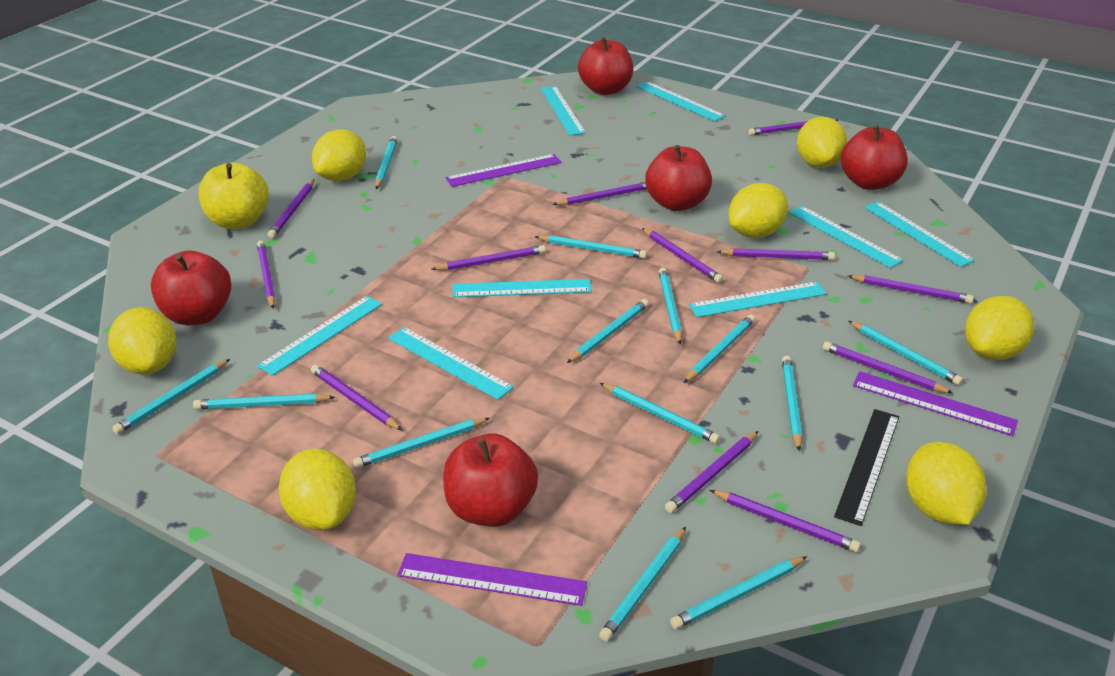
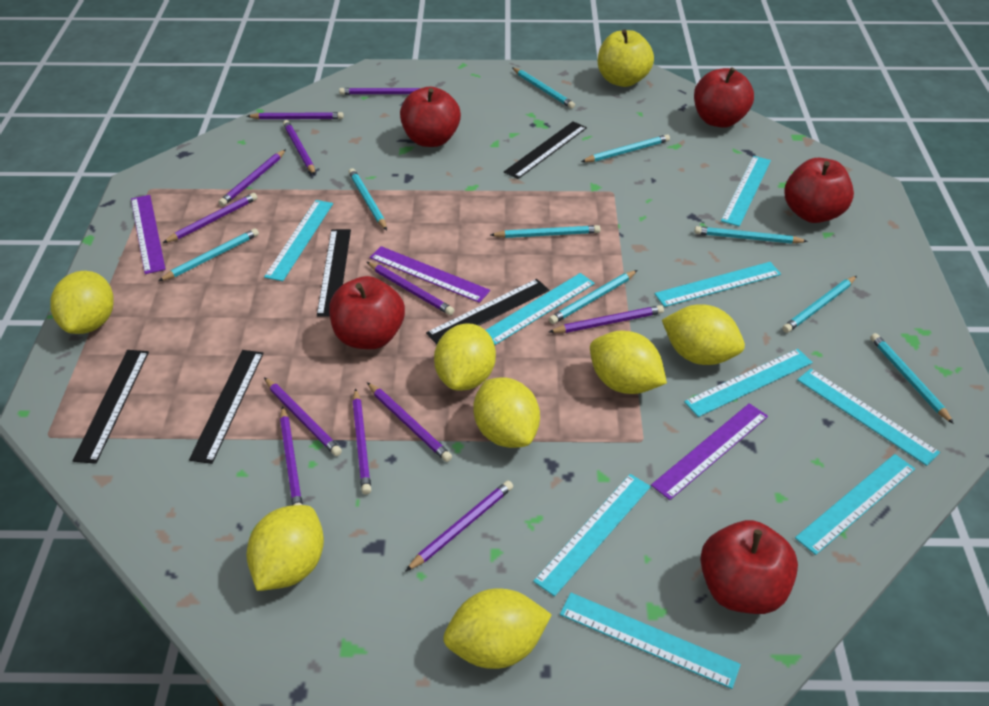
black ruler: 1 -> 5
turquoise pencil: 13 -> 9
turquoise ruler: 8 -> 9

